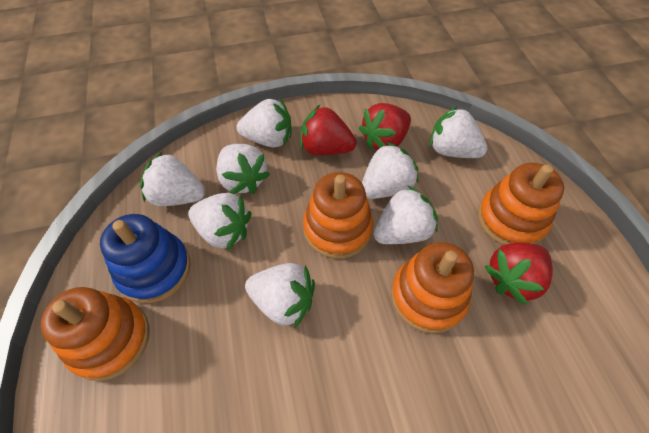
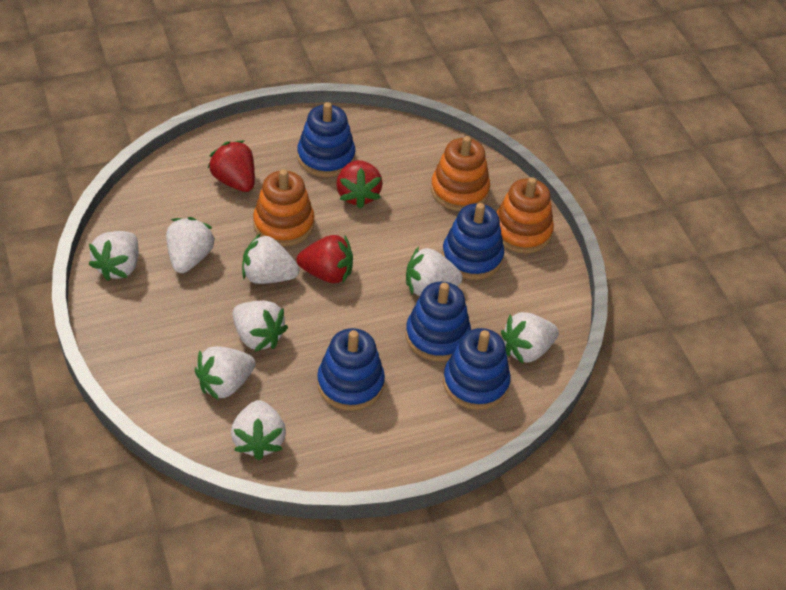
blue stacking toy: 1 -> 5
orange stacking toy: 4 -> 3

